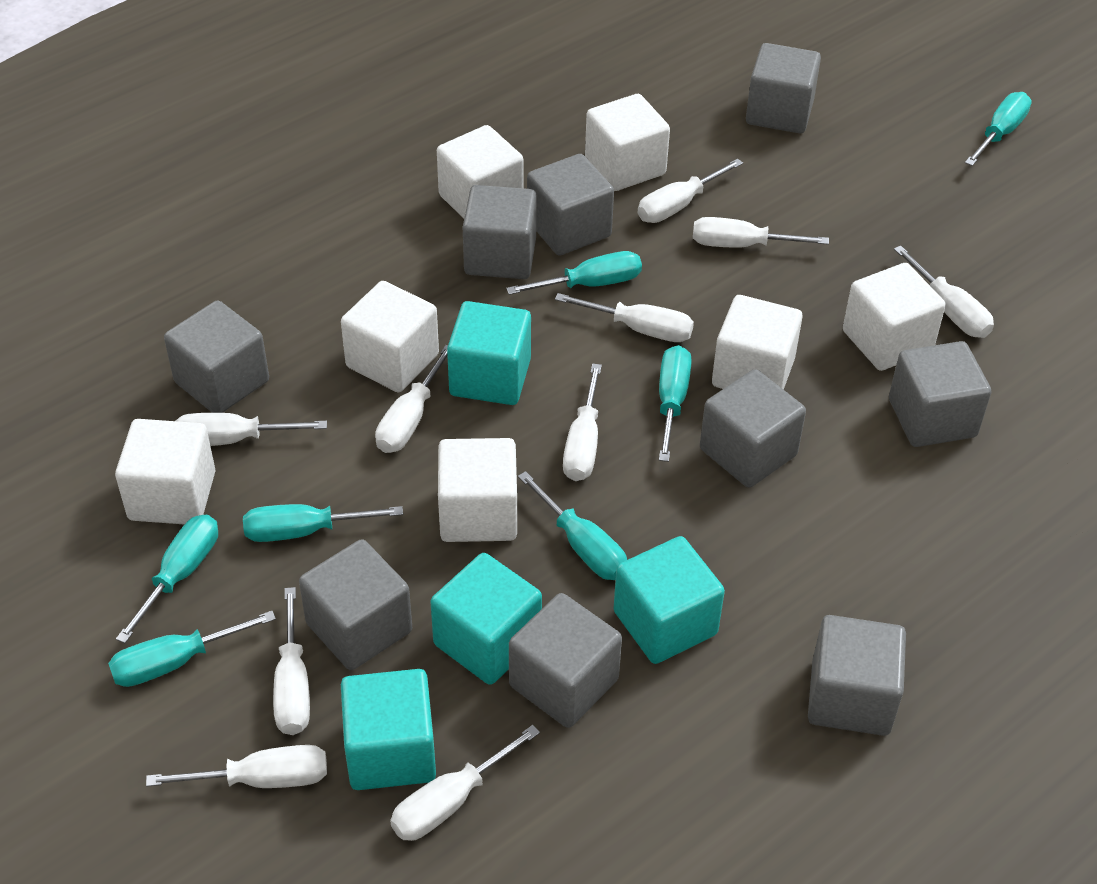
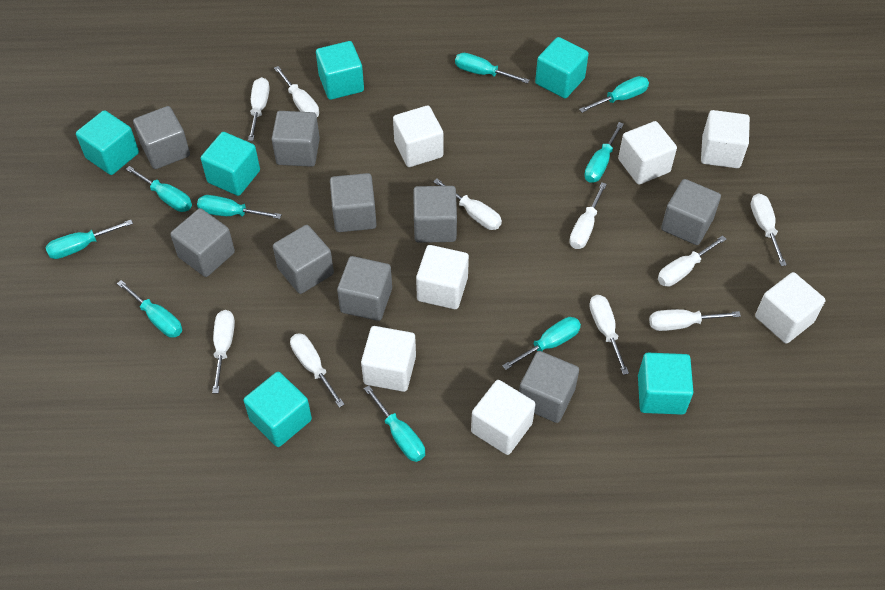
turquoise cube: 4 -> 6
turquoise screwdriver: 7 -> 9

